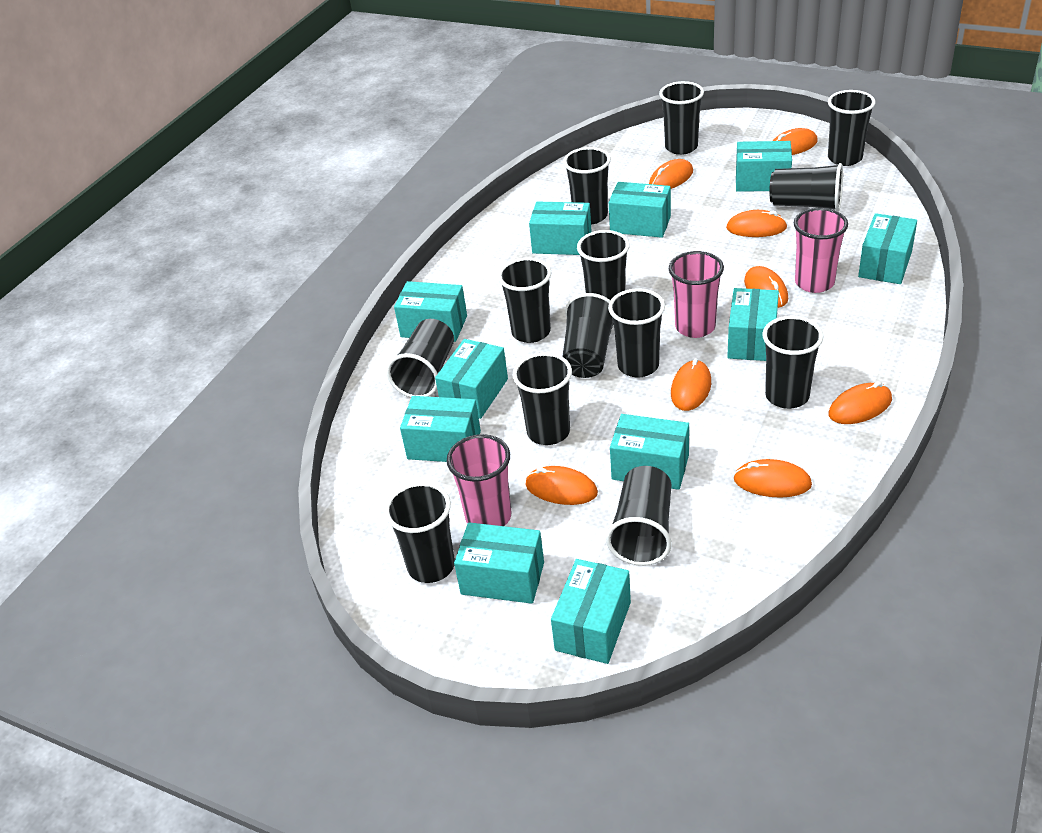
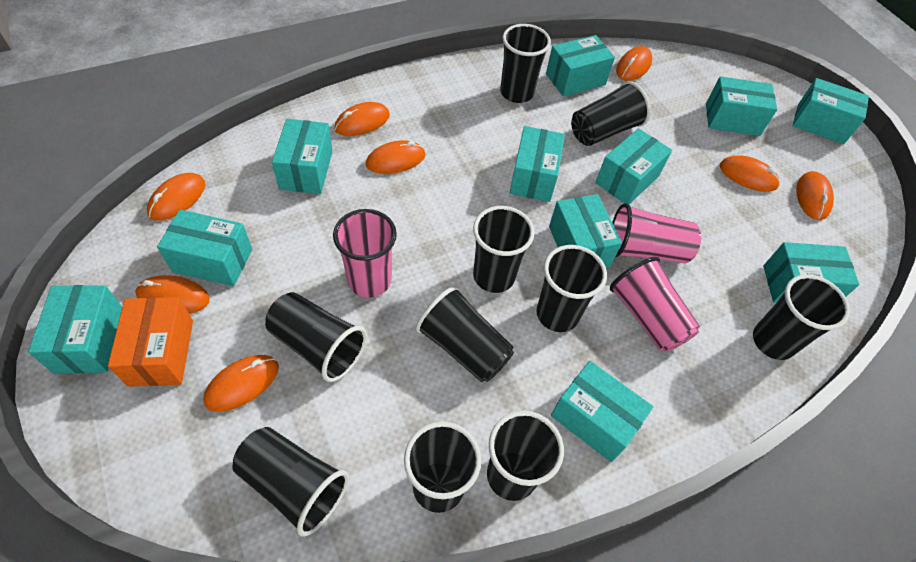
black cup: 13 -> 10
orange box: 0 -> 1

